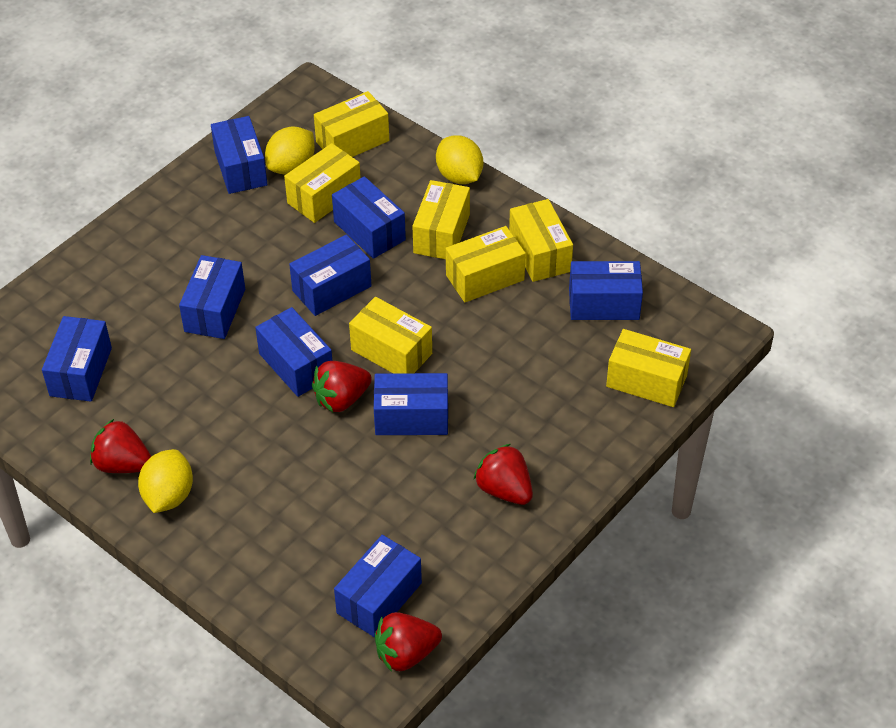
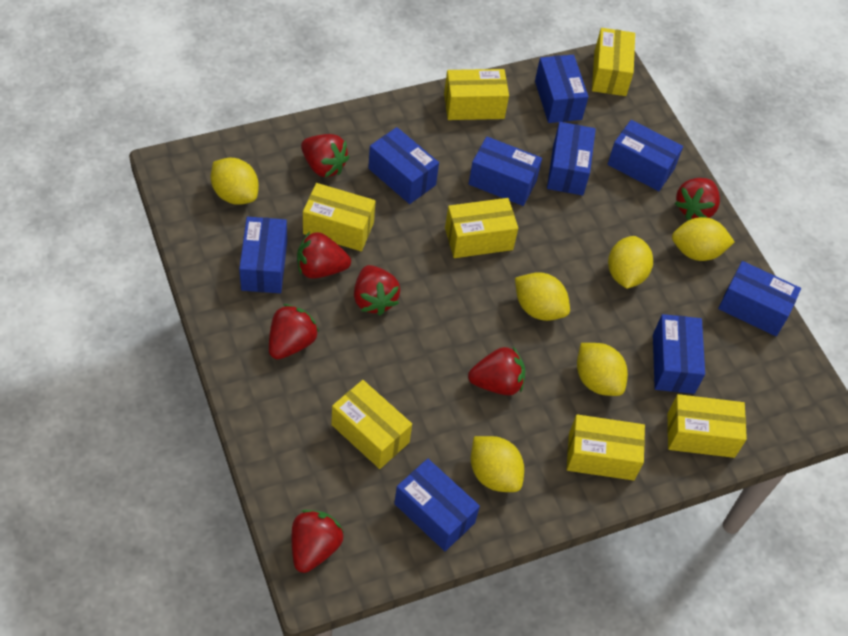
red strawberry: 4 -> 7
yellow lemon: 3 -> 6

